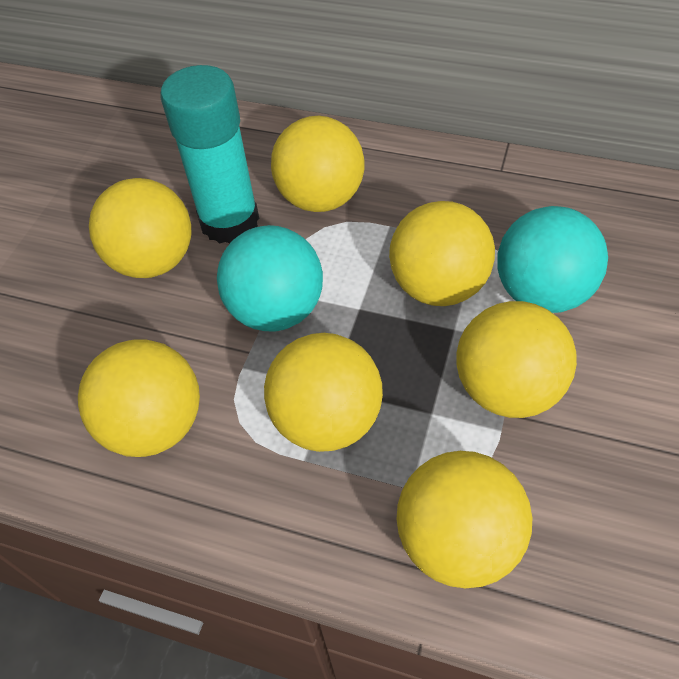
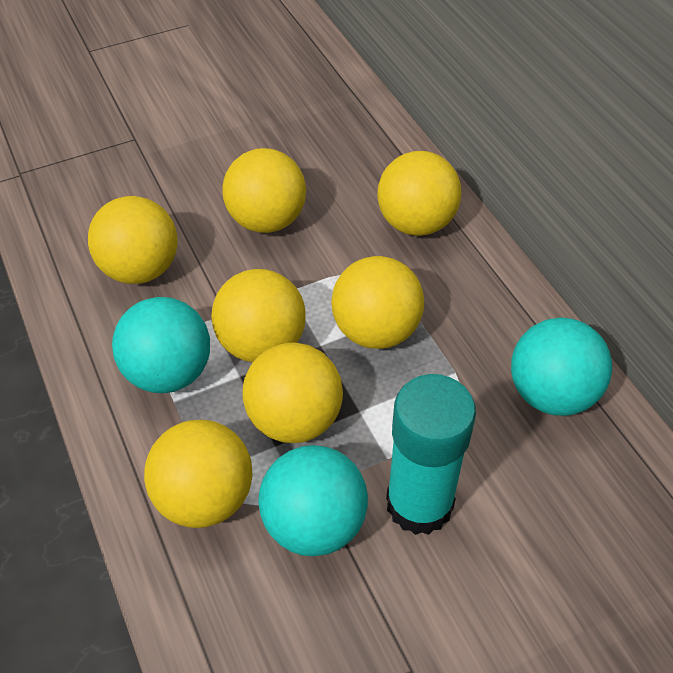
turquoise ball: 2 -> 3

